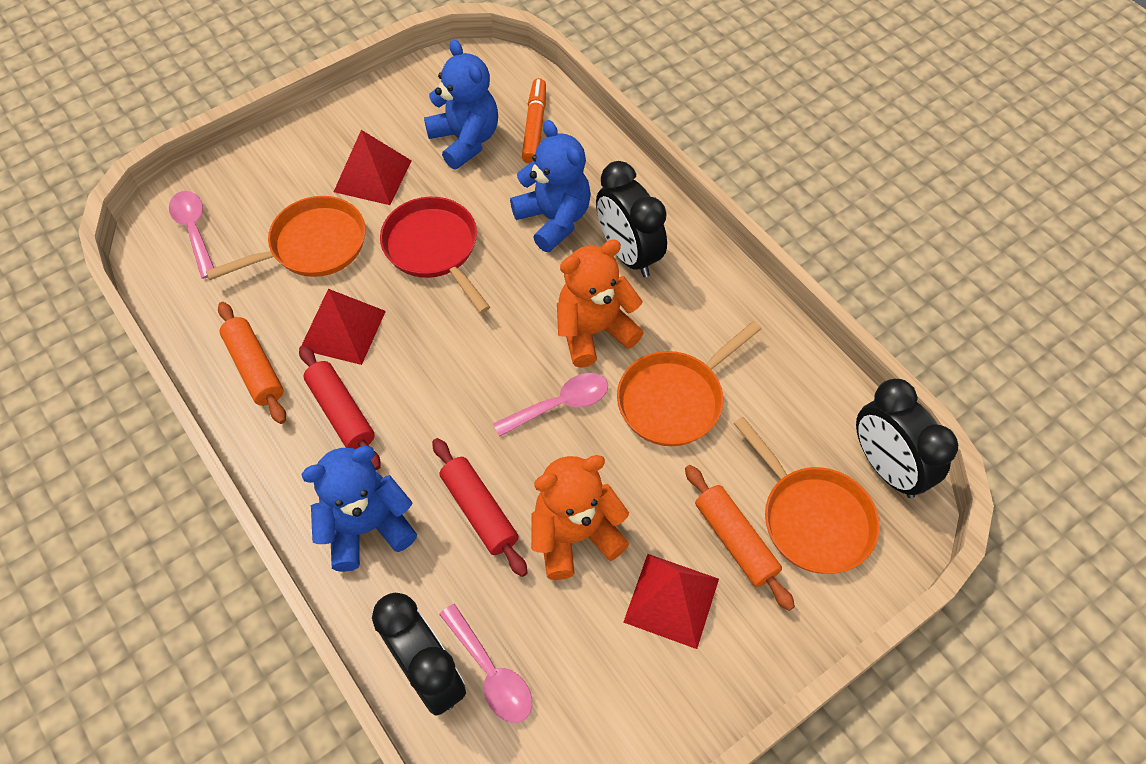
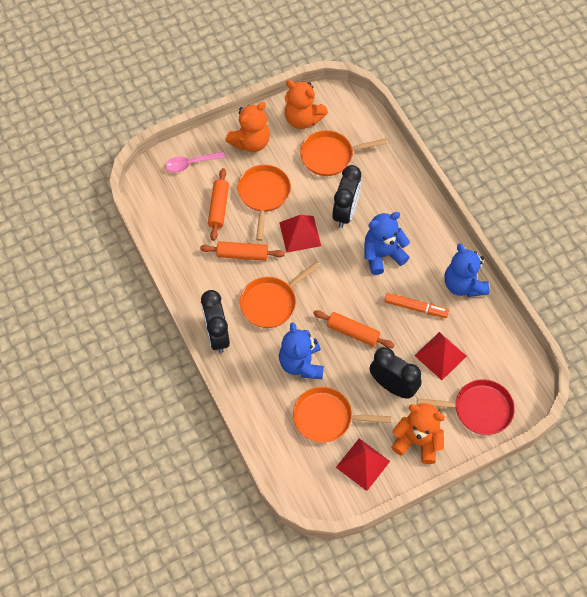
orange pan: 3 -> 4
orange rolling pin: 2 -> 3
orange teddy bear: 2 -> 3
pink spoon: 3 -> 1
red rolling pin: 2 -> 0

